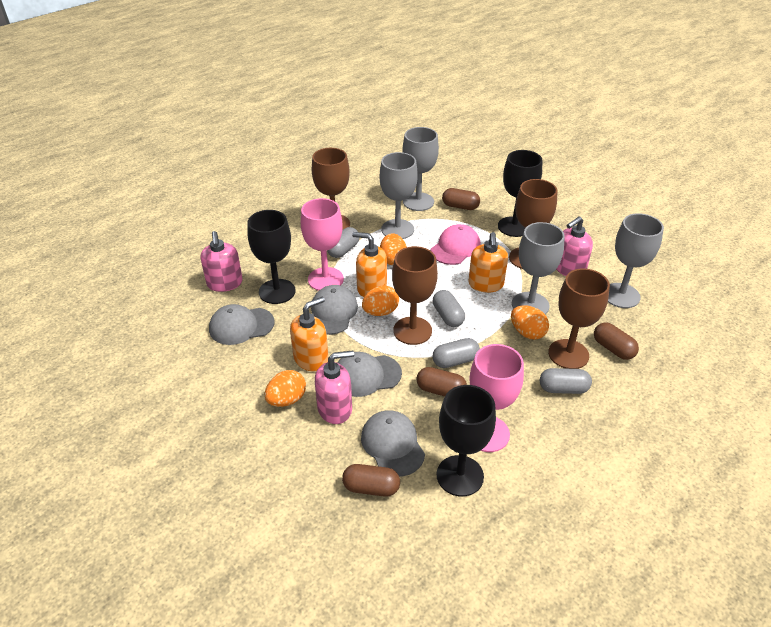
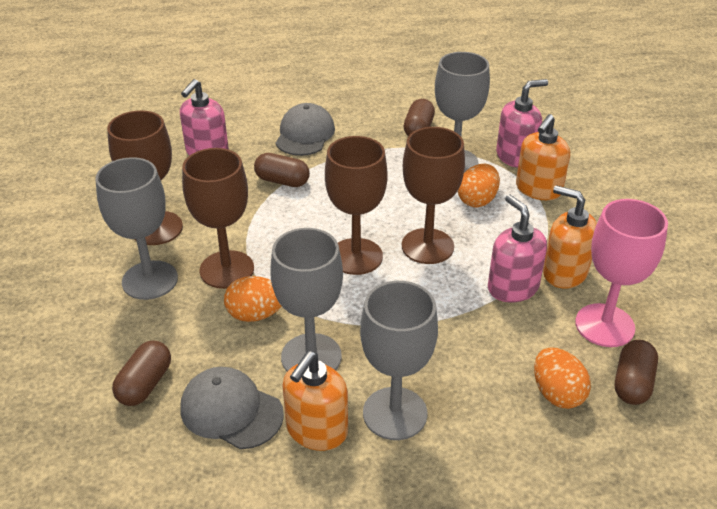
black goblet: 3 -> 0
grey cap: 4 -> 2
grey capsule: 4 -> 0
orange egg: 4 -> 3
pink cap: 1 -> 0
pink goblet: 2 -> 1

